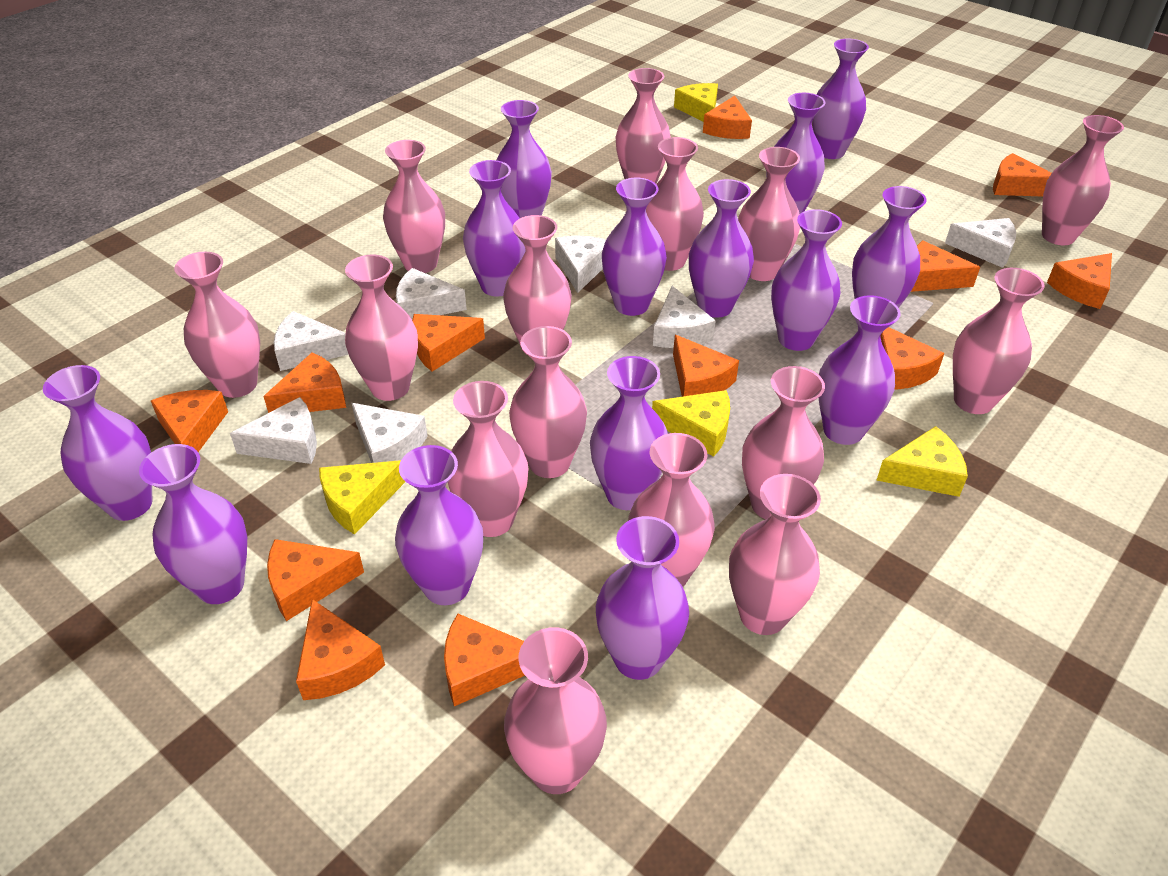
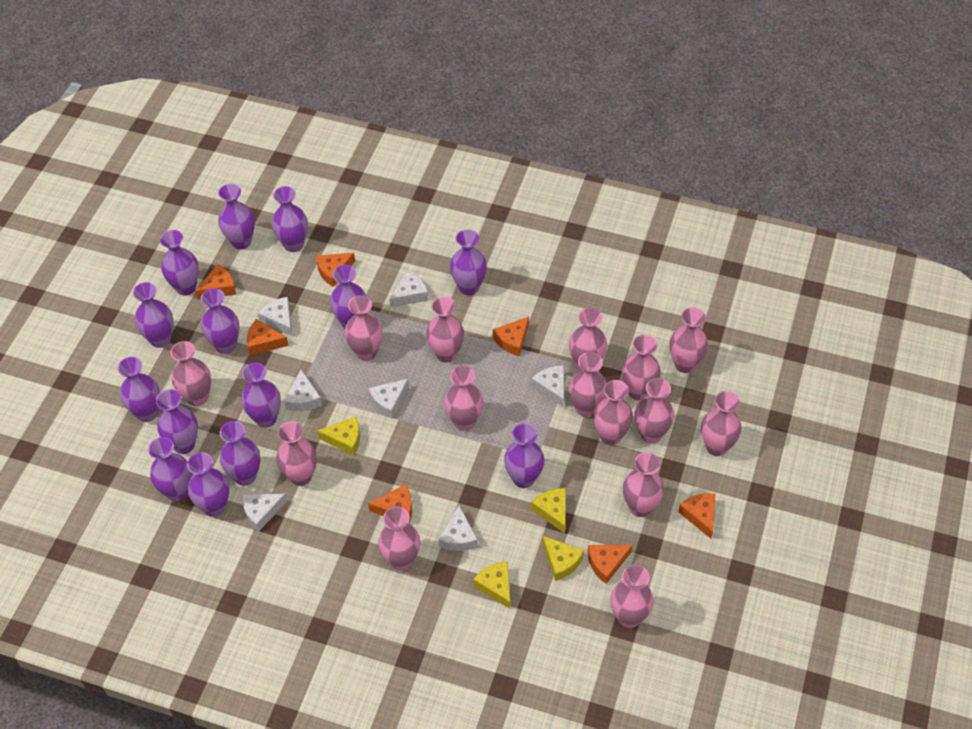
orange cheese: 12 -> 7

